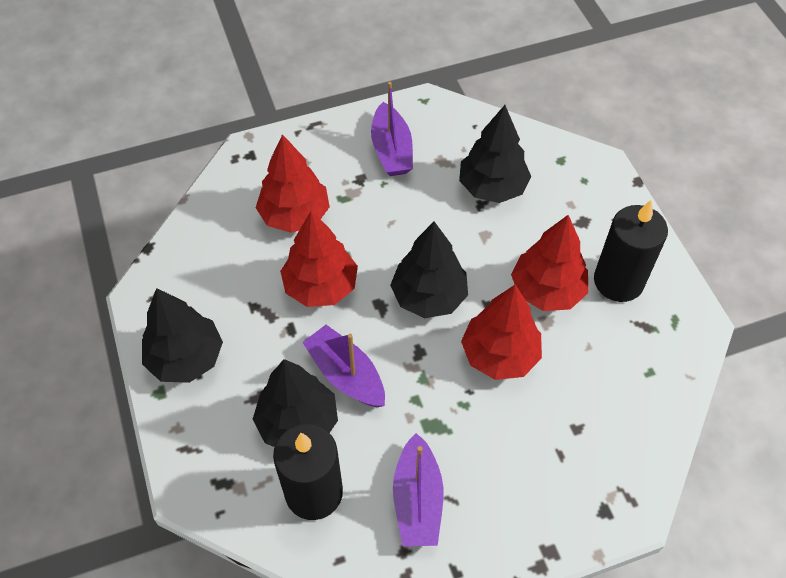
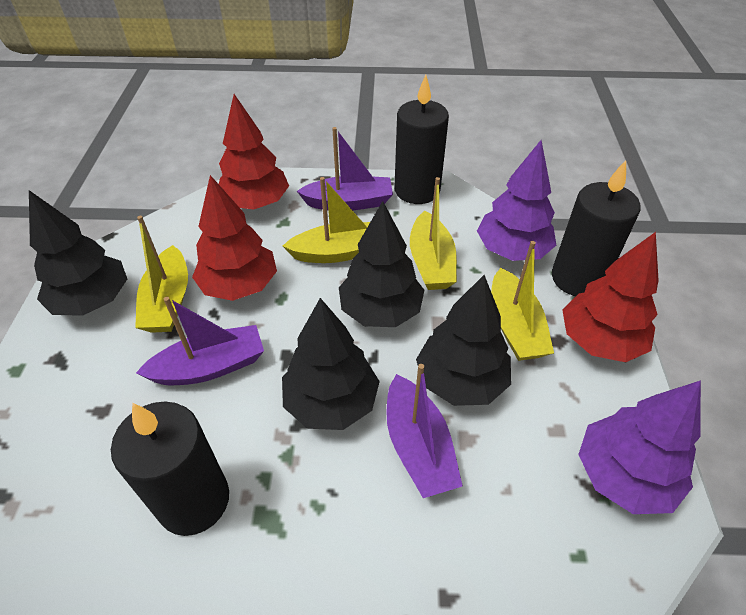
black candle: 2 -> 3
purple tree: 0 -> 2
red tree: 4 -> 3
yellow boat: 0 -> 4

